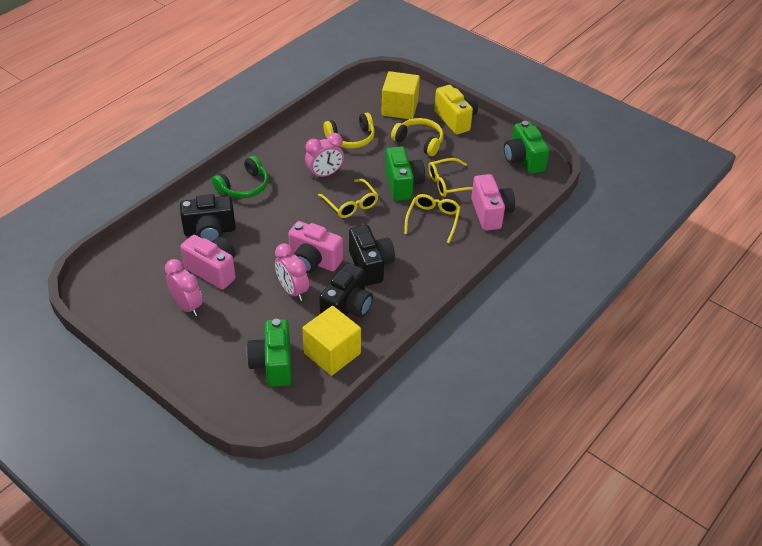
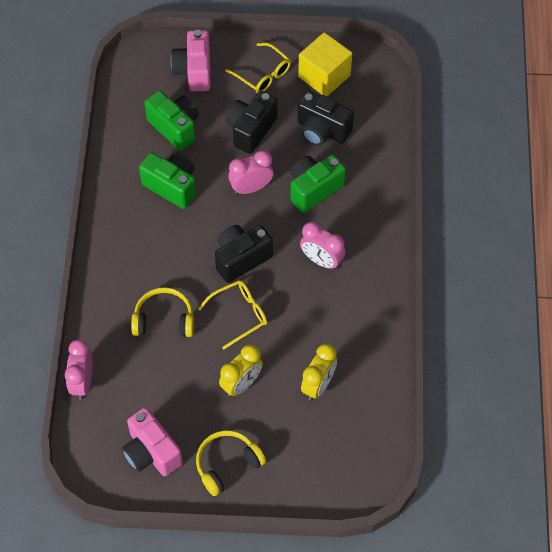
green headphones: 1 -> 0
pink camera: 3 -> 2
yellow camera: 1 -> 0
yellow clock: 0 -> 2
yellow cube: 2 -> 1
yellow glasses: 3 -> 2

